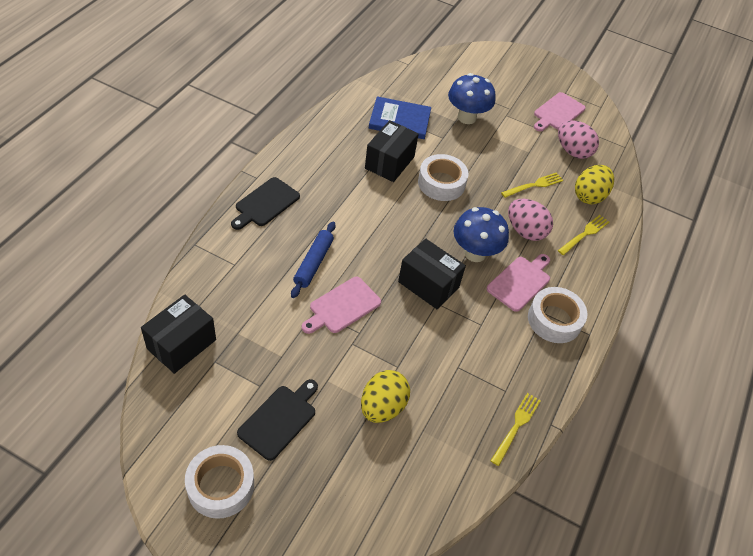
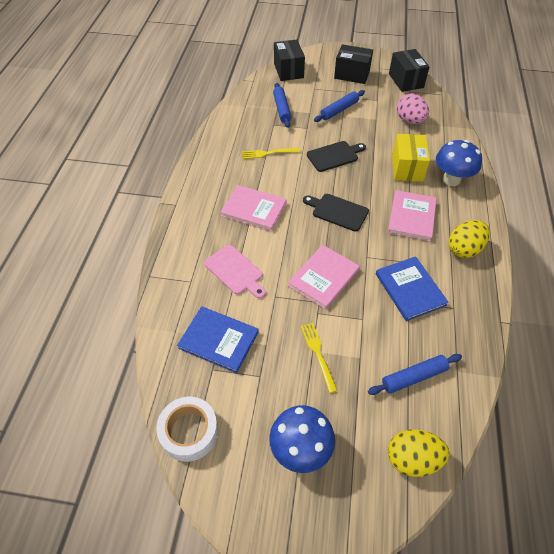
blue book: 1 -> 2
blue rolling pin: 1 -> 3
pink book: 0 -> 3
pink cutting board: 3 -> 1
pink egg: 2 -> 1
white tape: 3 -> 1
yellow box: 0 -> 1
yellow fork: 3 -> 2

